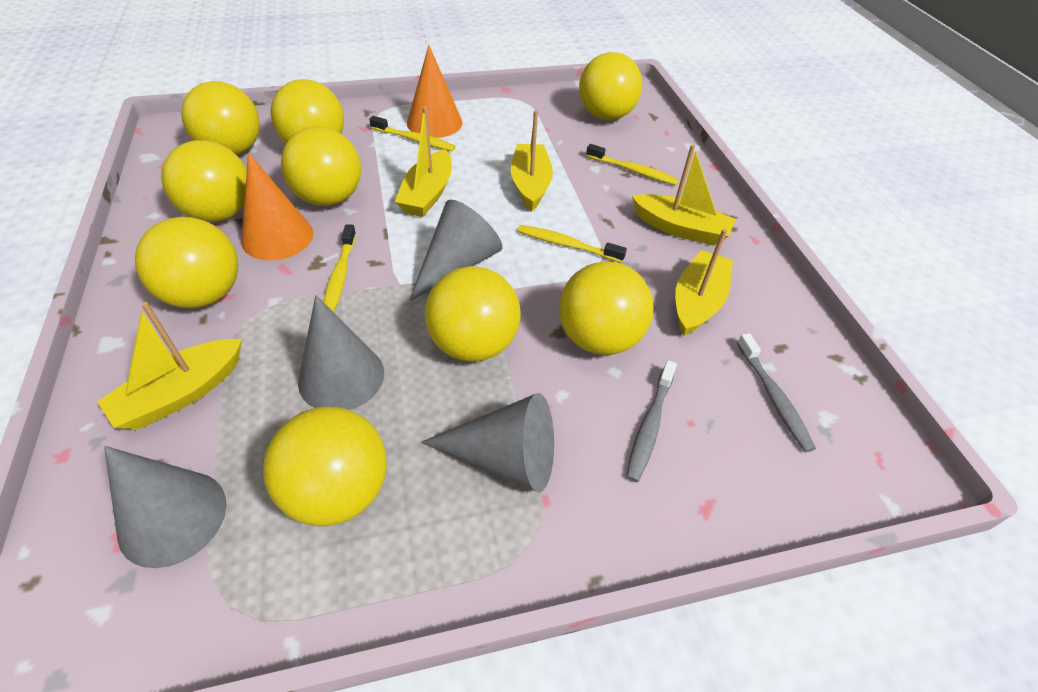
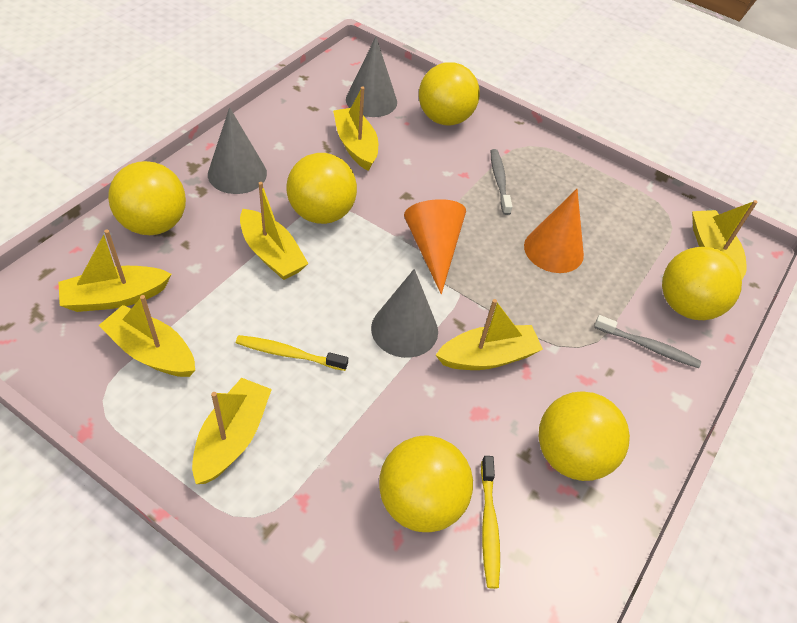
grey cone: 4 -> 3
yellow ball: 9 -> 6
yellow boat: 5 -> 7
yellow toothbrush: 4 -> 2

